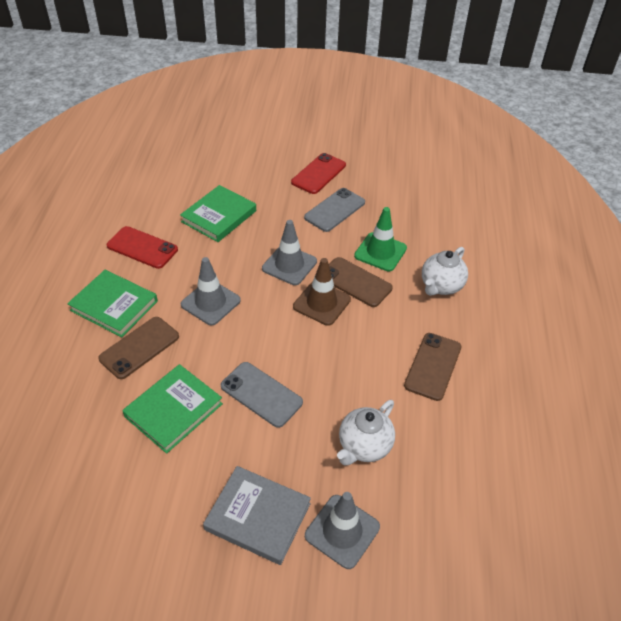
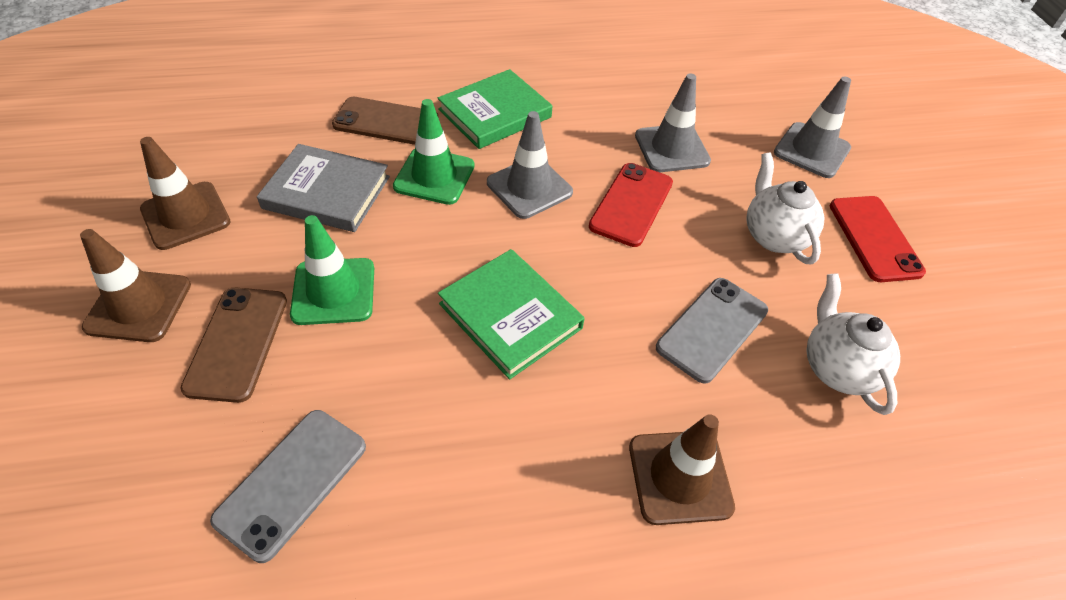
brown phone: 3 -> 2
brown traffic cone: 1 -> 3
green book: 3 -> 2
green traffic cone: 1 -> 2

